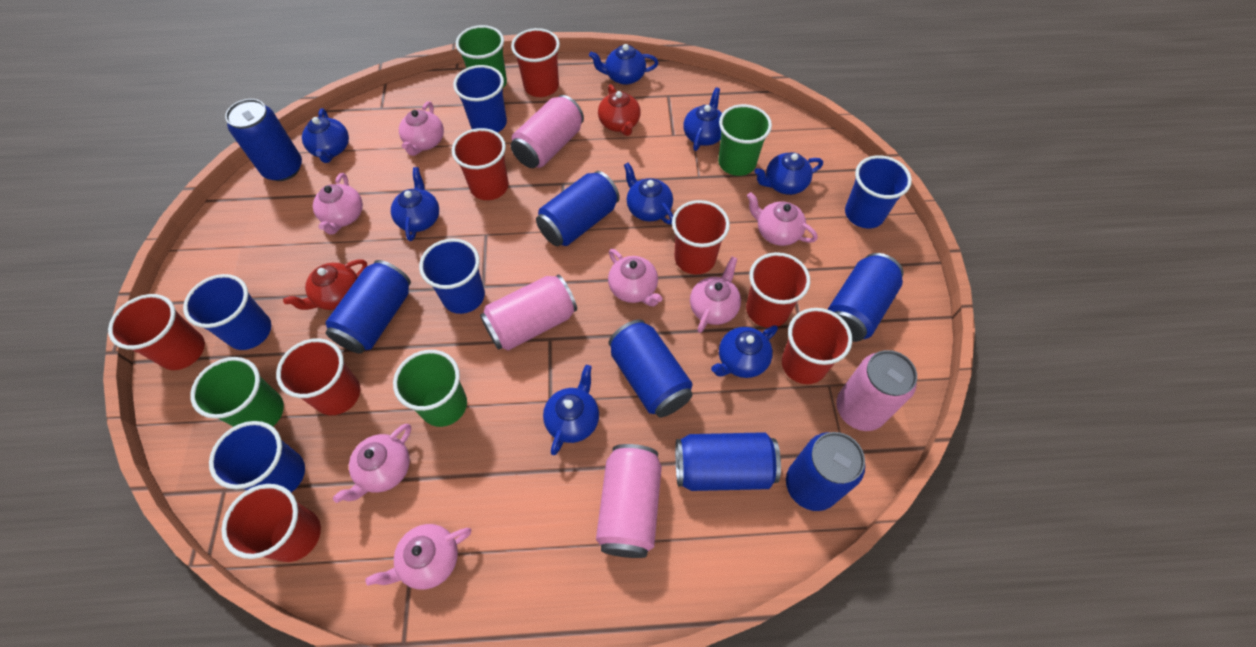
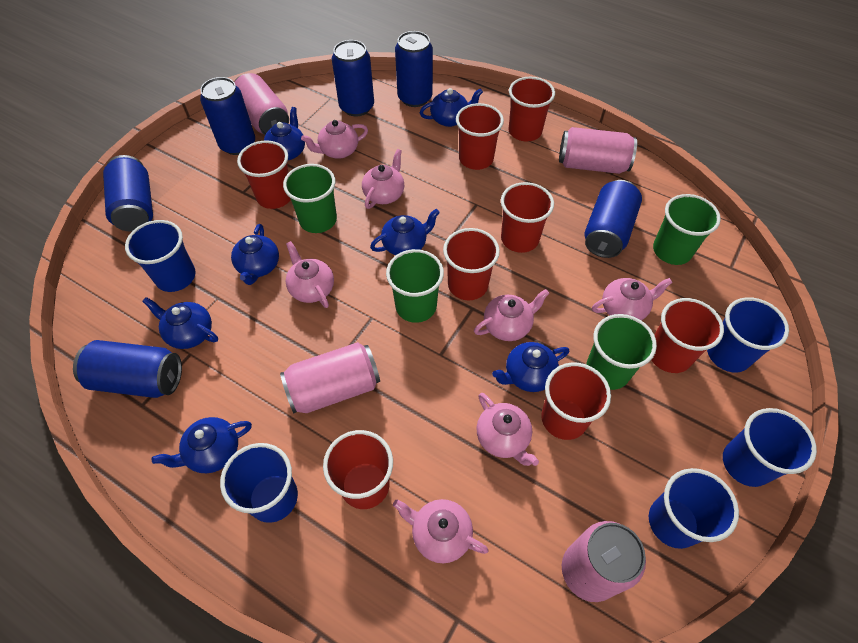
blue can: 7 -> 6
blue teapot: 8 -> 7
red teapot: 2 -> 0

